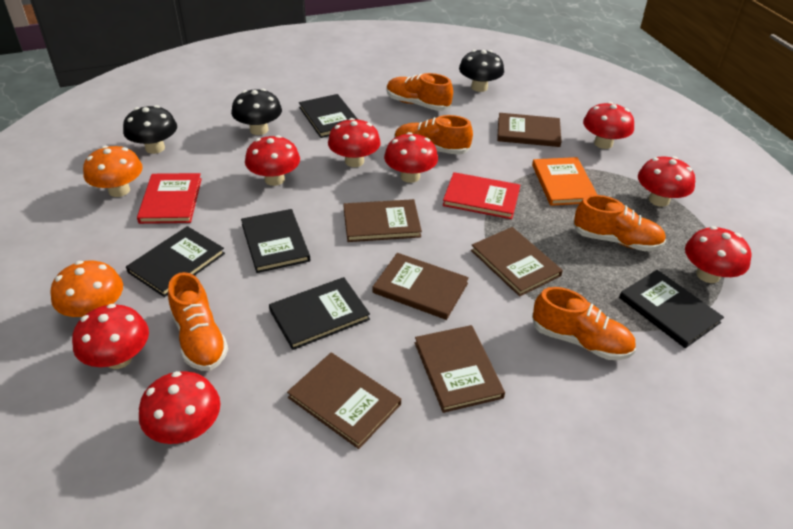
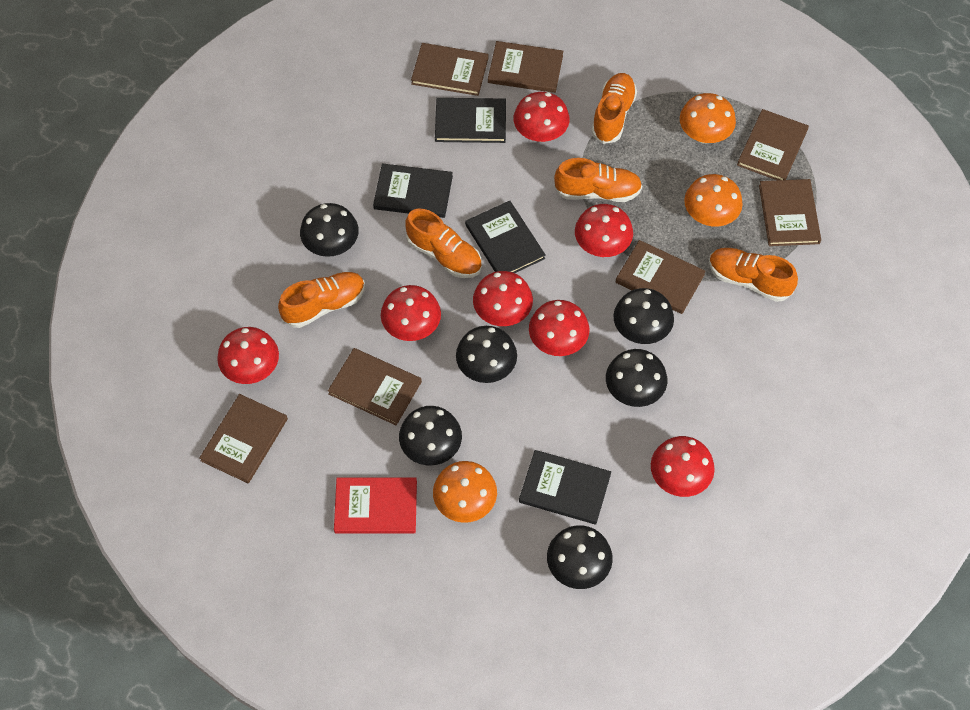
black book: 5 -> 4
black mushroom: 3 -> 6
brown book: 6 -> 7
orange book: 1 -> 0
orange mushroom: 2 -> 3
red book: 2 -> 1
red mushroom: 8 -> 7

